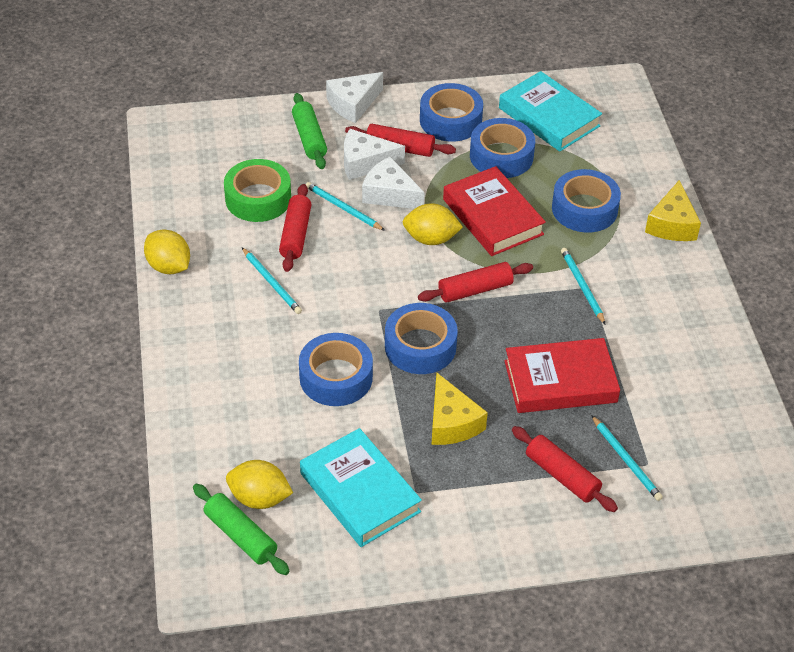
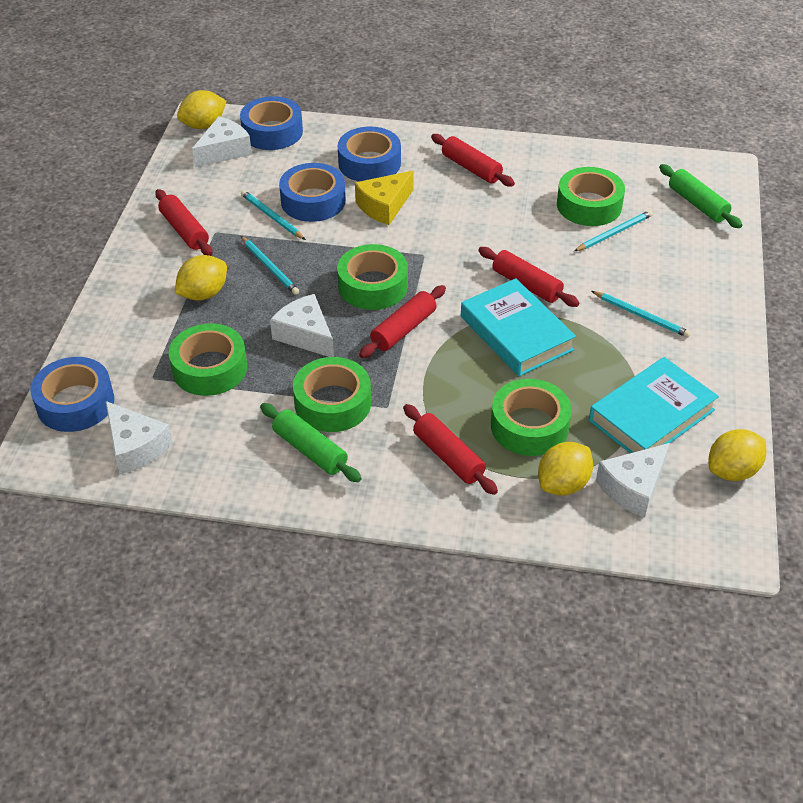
blue tape: 5 -> 4
green tape: 1 -> 5
red book: 2 -> 0
red rolling pin: 4 -> 5
white cheese: 3 -> 4
yellow cheese: 2 -> 1
yellow lemon: 3 -> 4

